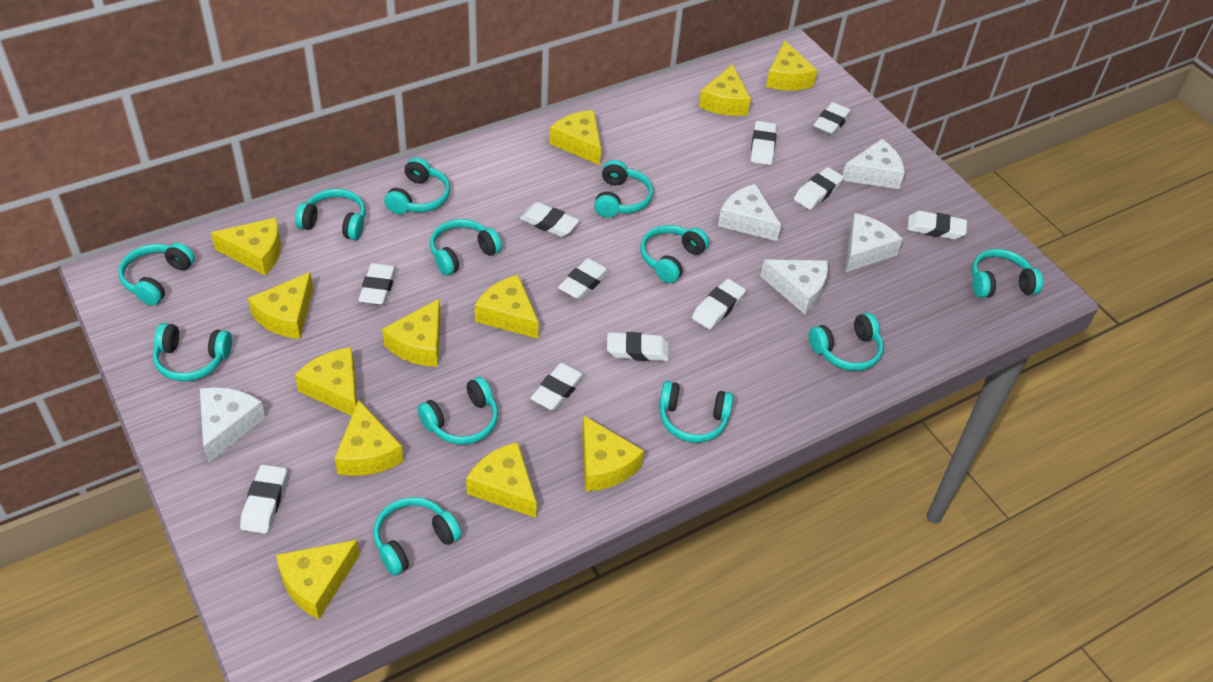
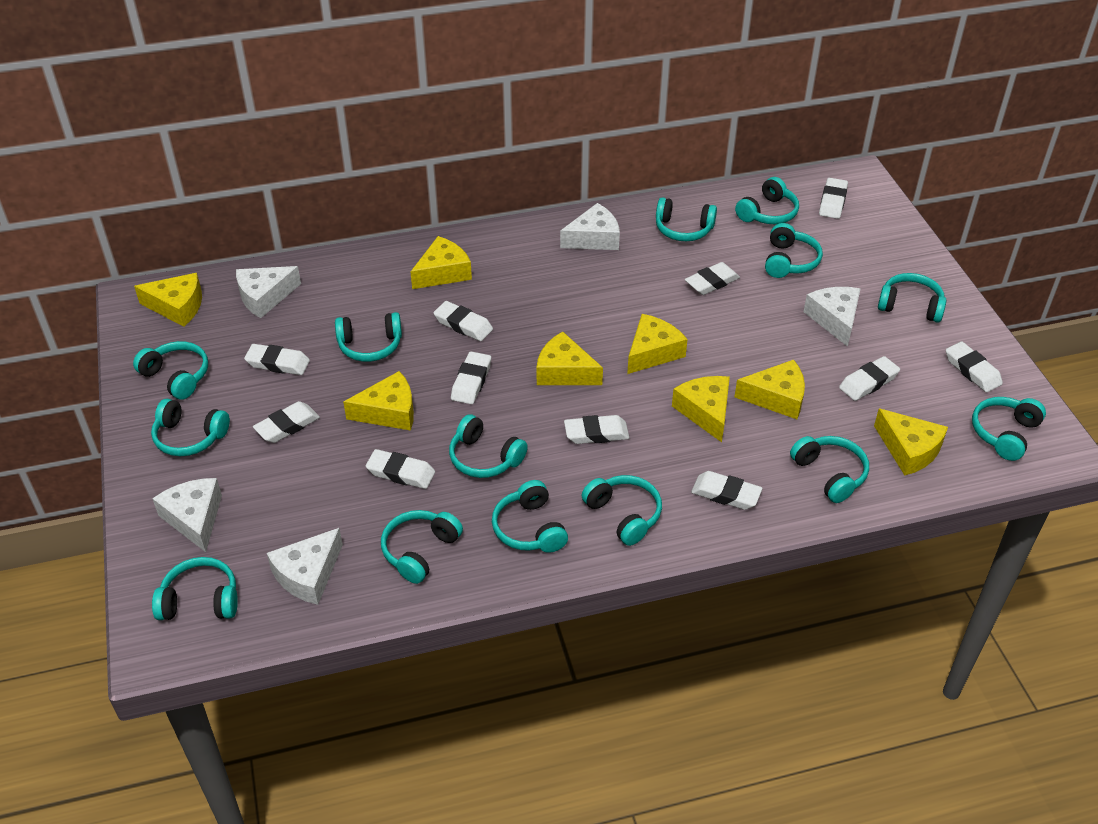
turquoise headphones: 12 -> 14
yellow cheese: 12 -> 8

